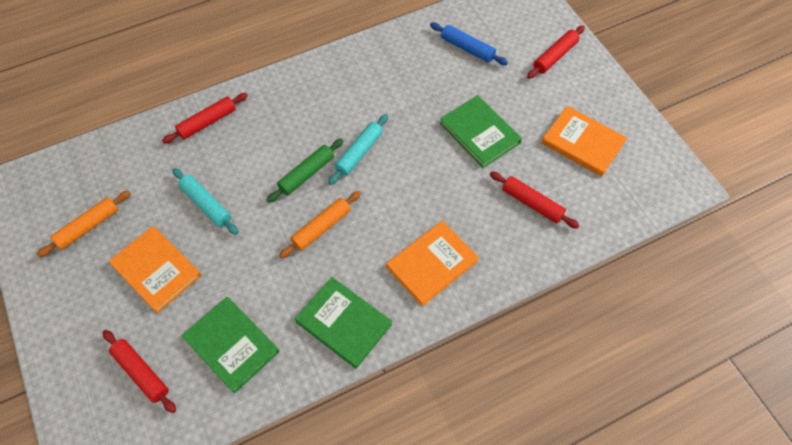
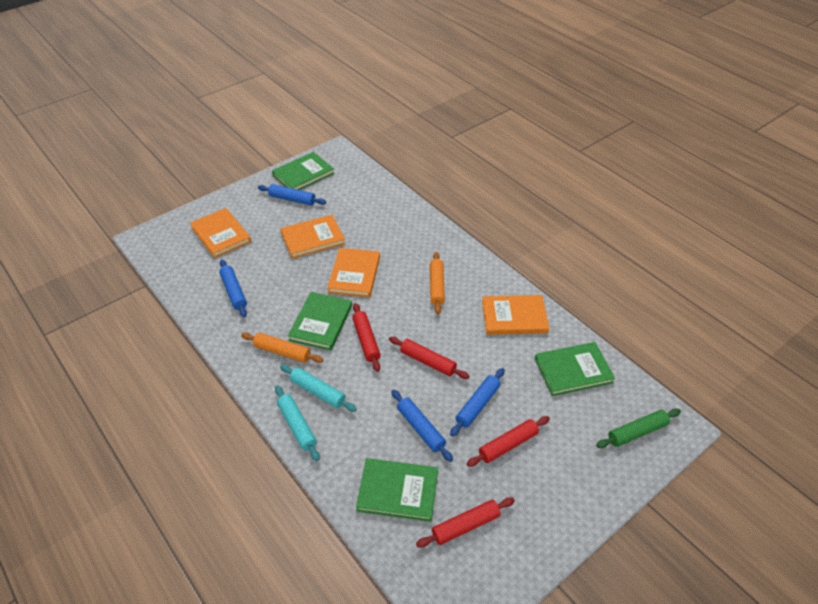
blue rolling pin: 1 -> 4
green book: 3 -> 4
orange book: 3 -> 4

